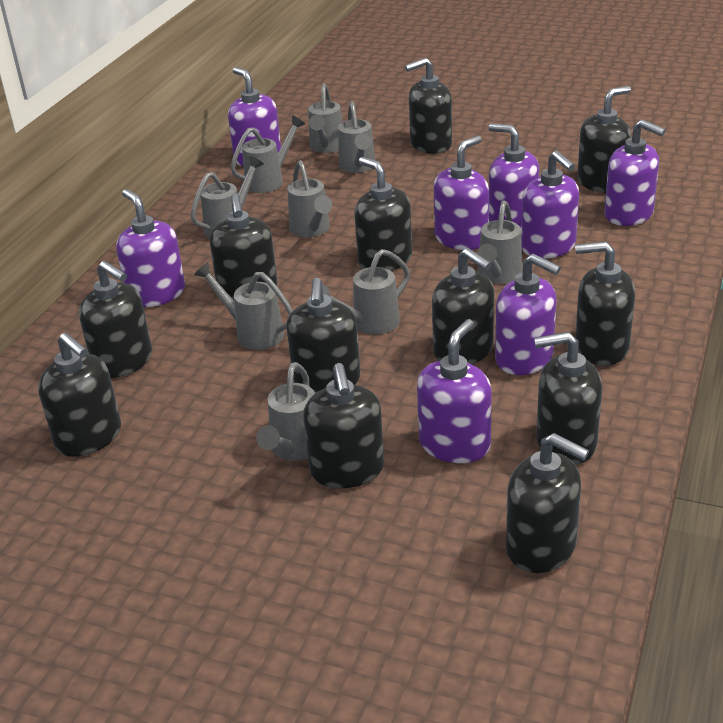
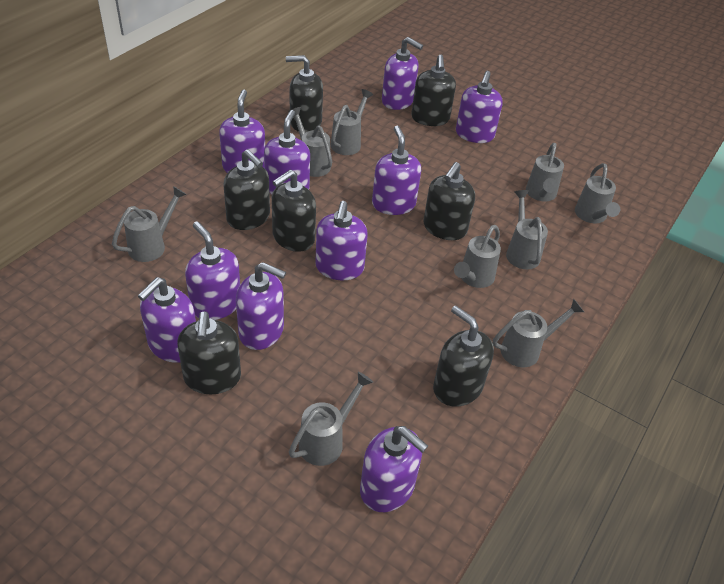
black soap dispenser: 12 -> 7
purple soap dispenser: 8 -> 10

